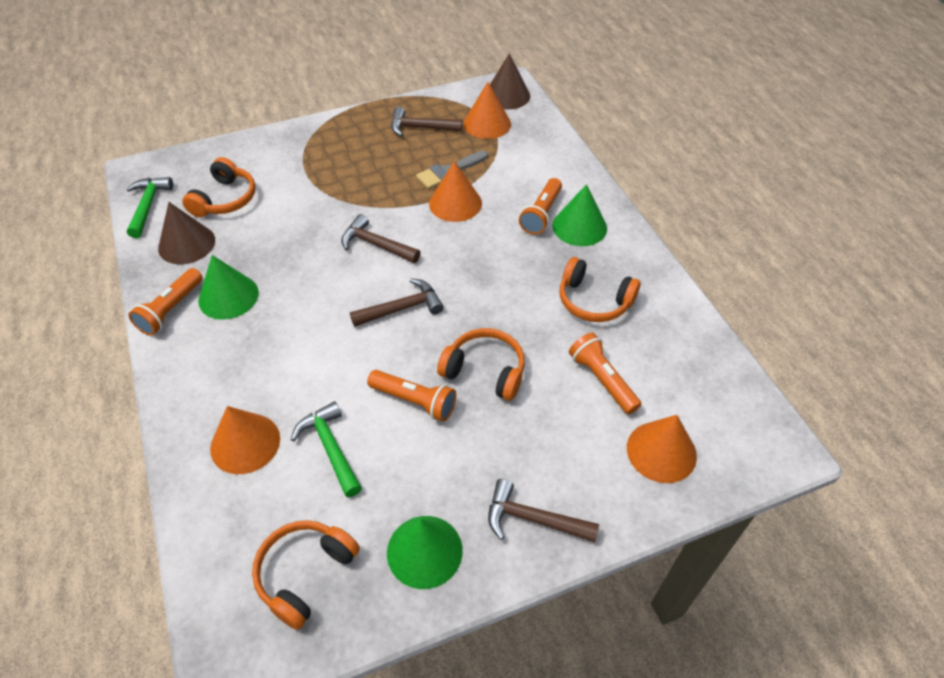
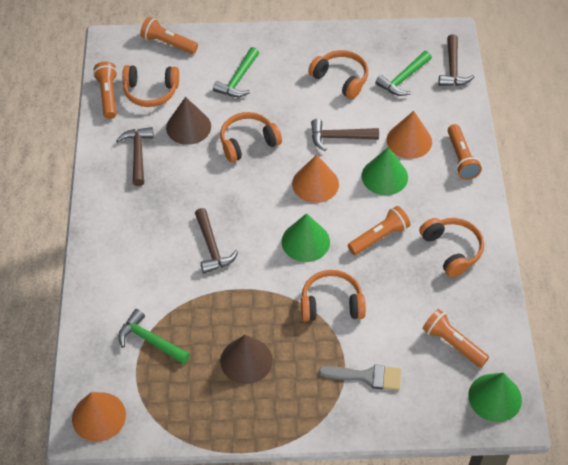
green hammer: 2 -> 3
orange cone: 4 -> 3
orange flashlight: 4 -> 5
orange headphones: 4 -> 5

